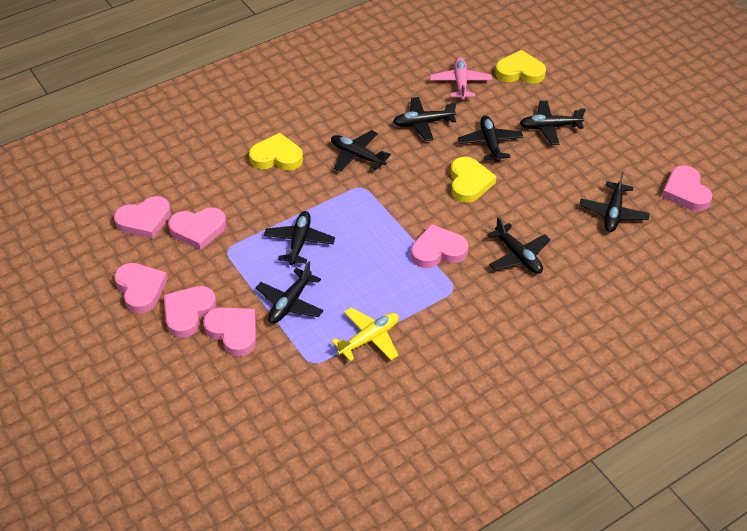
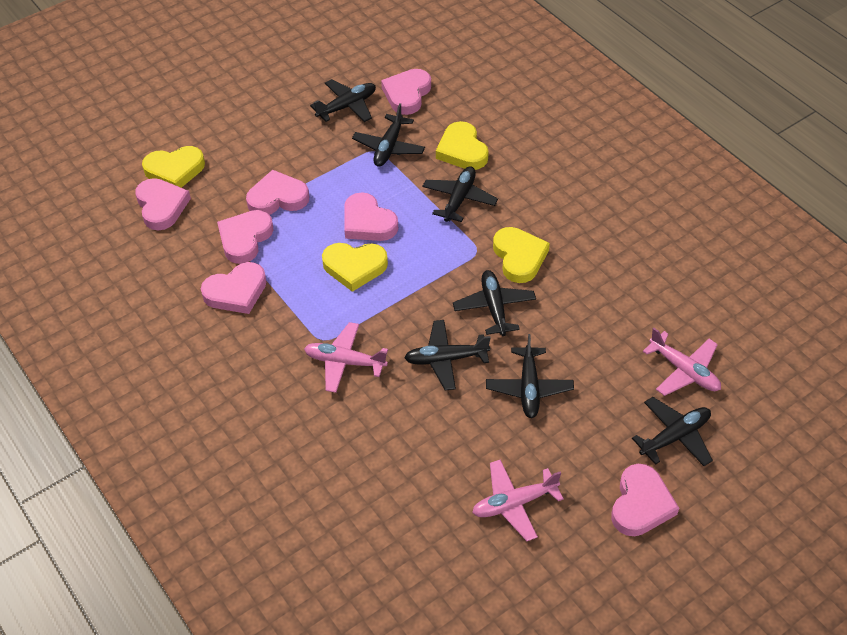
black plane: 8 -> 7
pink plane: 1 -> 3
yellow heart: 3 -> 4
yellow plane: 1 -> 0

